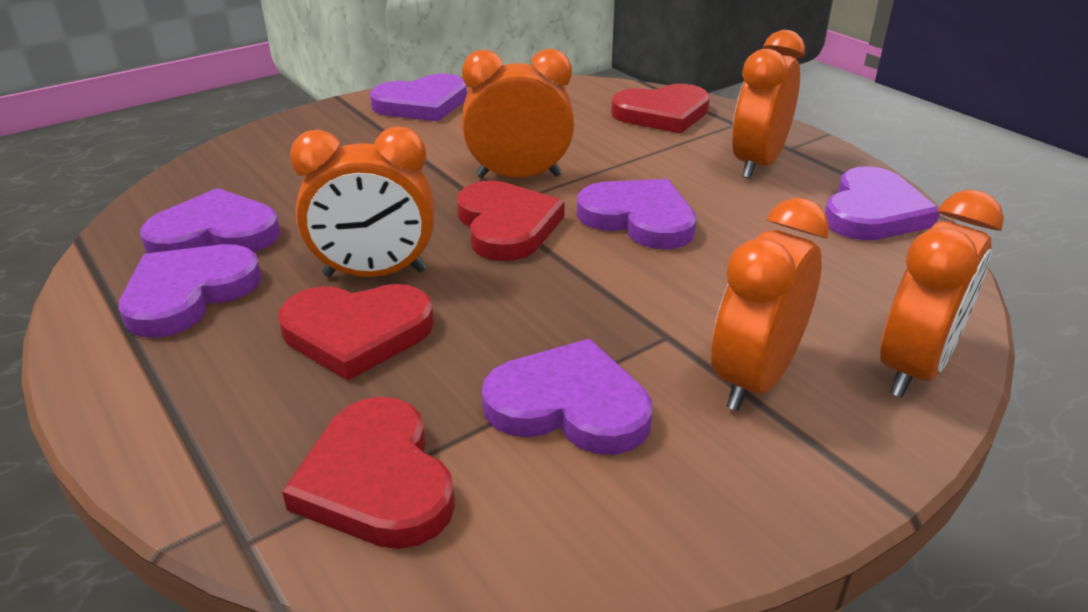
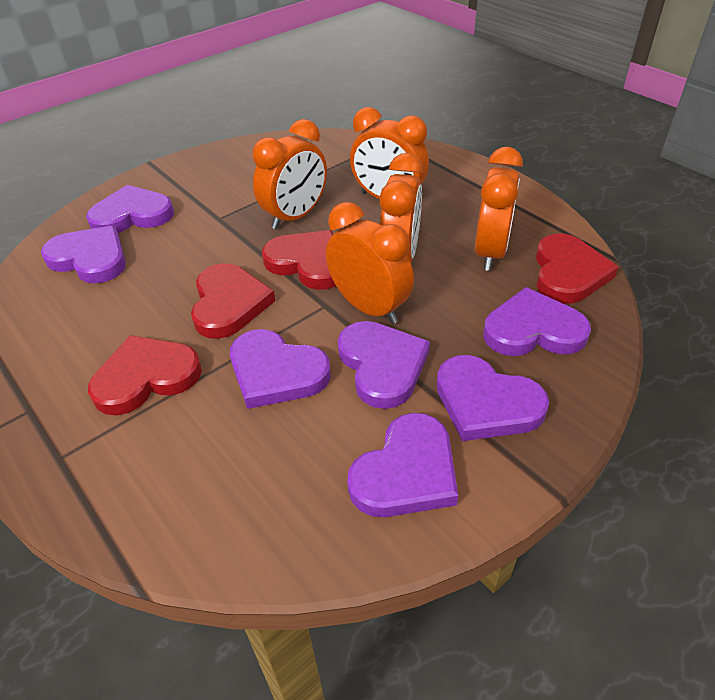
purple heart: 6 -> 7

